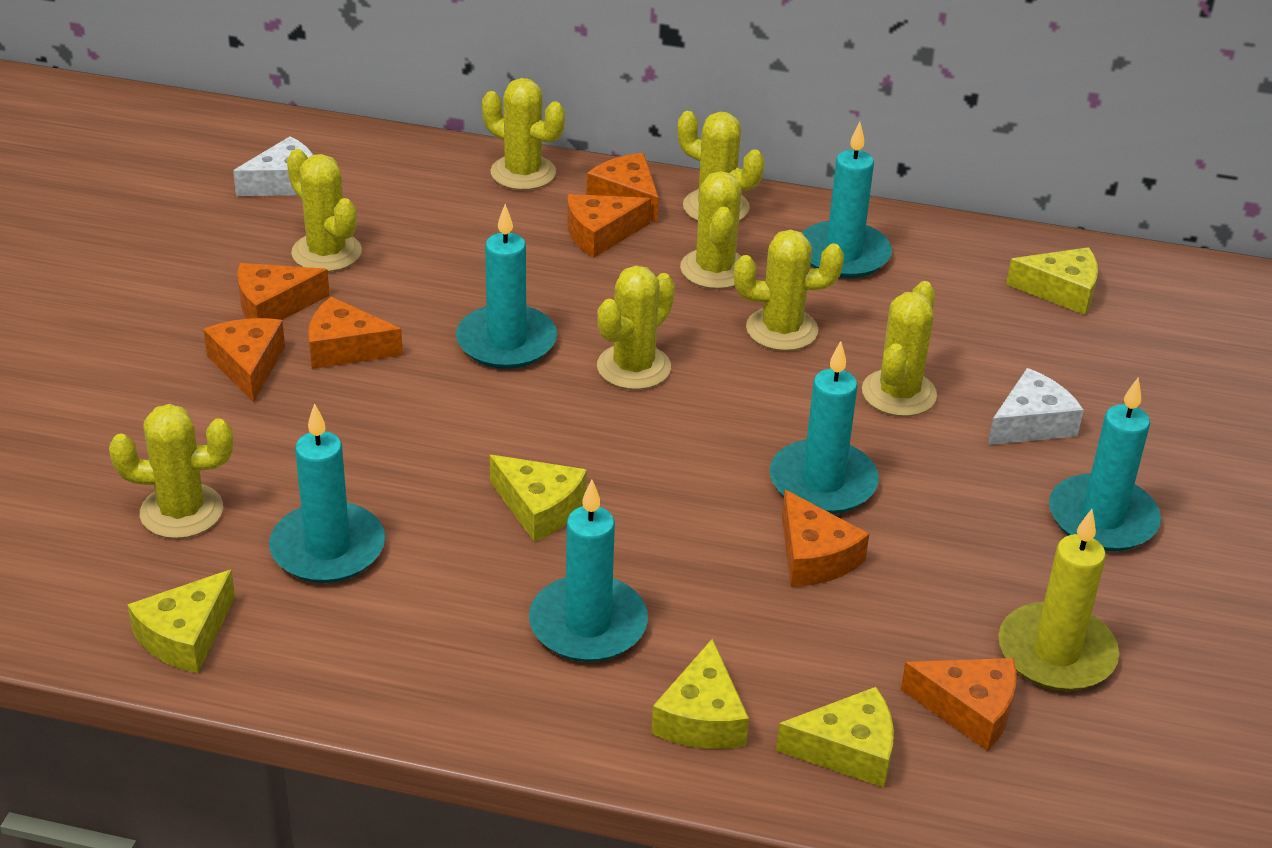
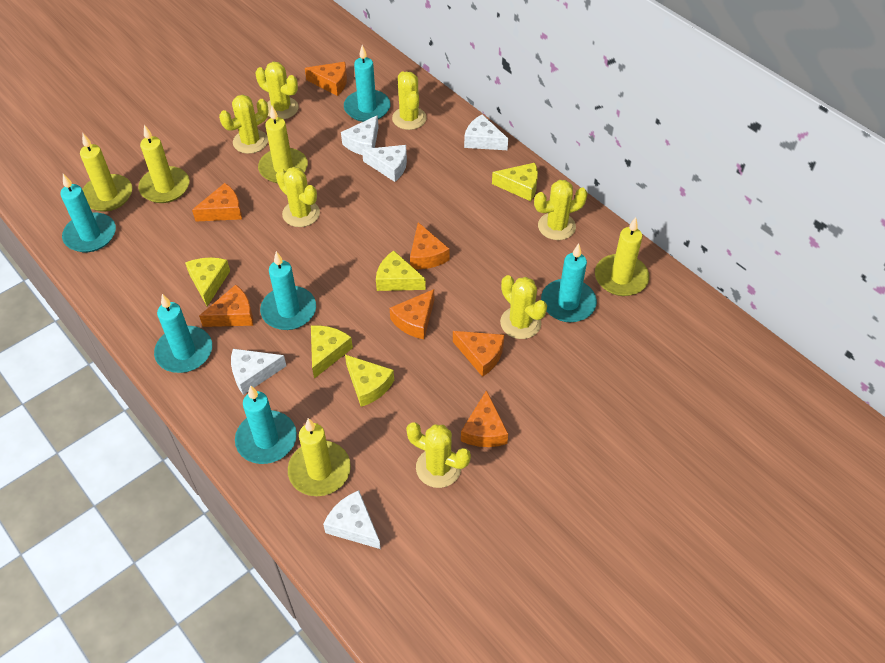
white cheese: 2 -> 5
yellow cactus: 8 -> 7
yellow candle: 1 -> 5

